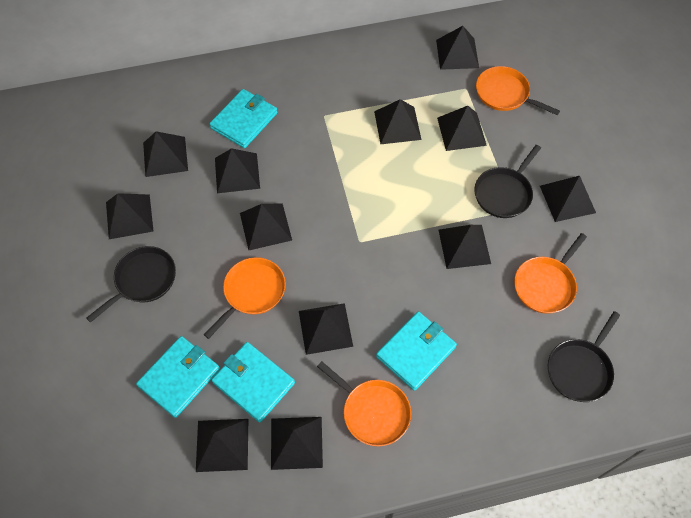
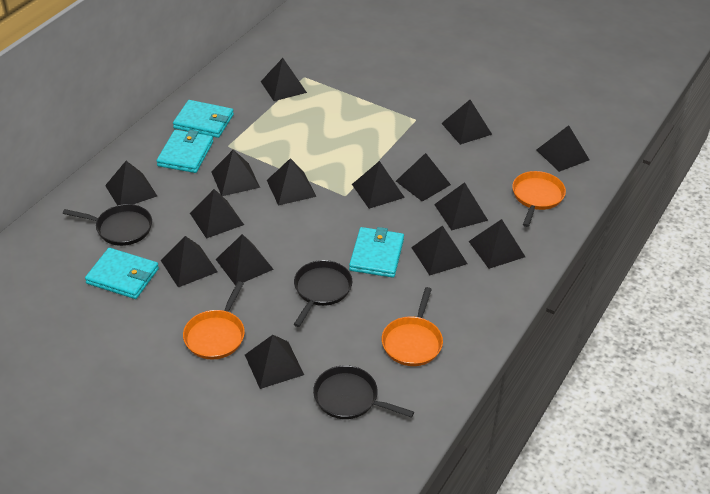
black pyramid: 12 -> 15
orange pan: 4 -> 3

